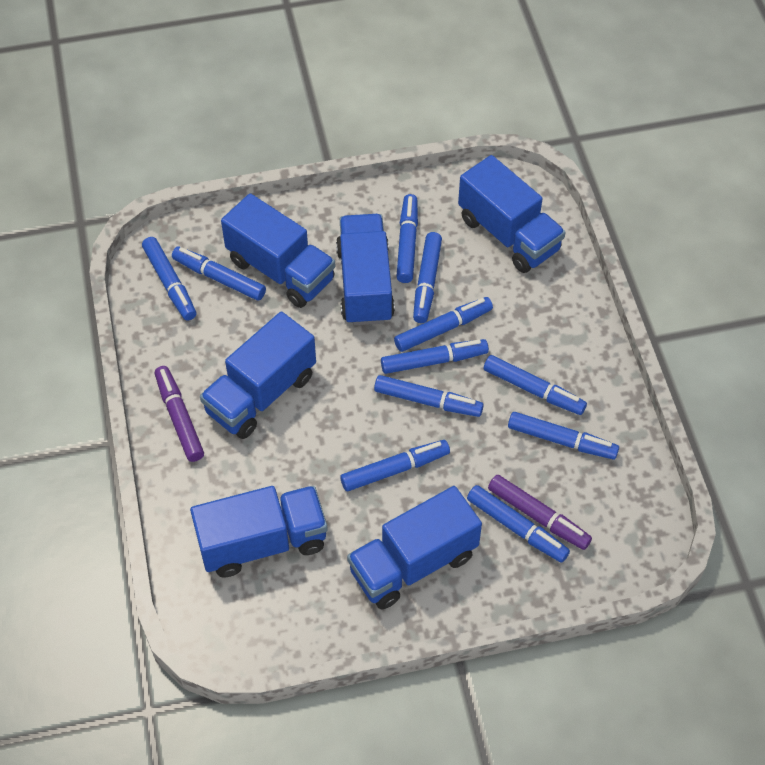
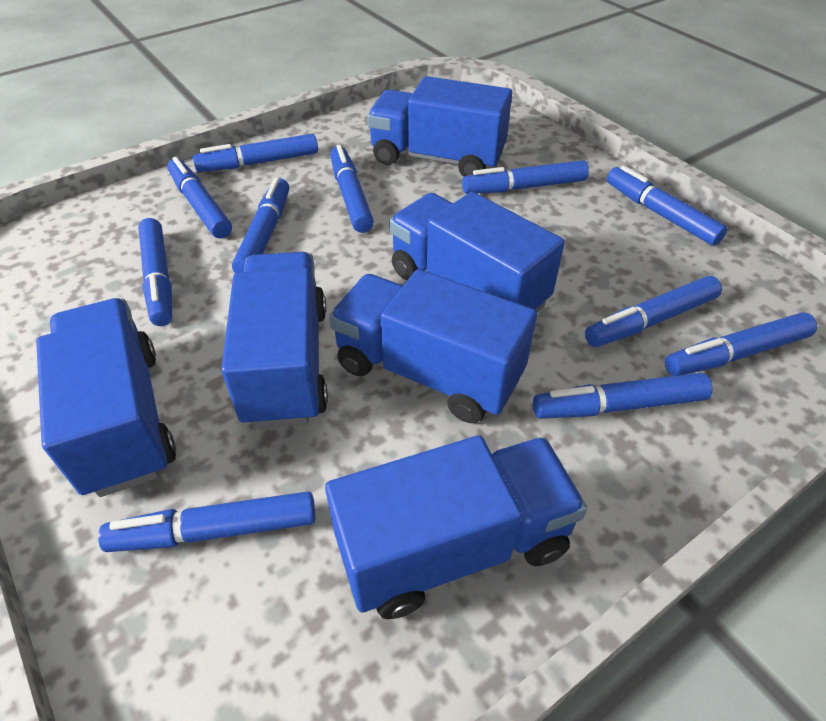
purple marker: 2 -> 0

